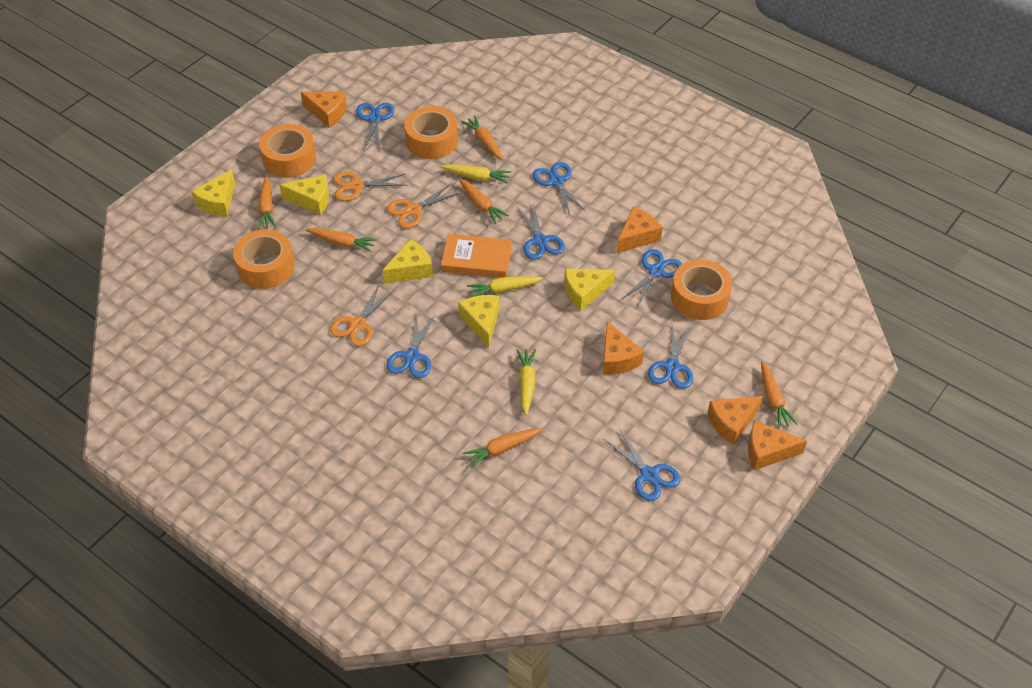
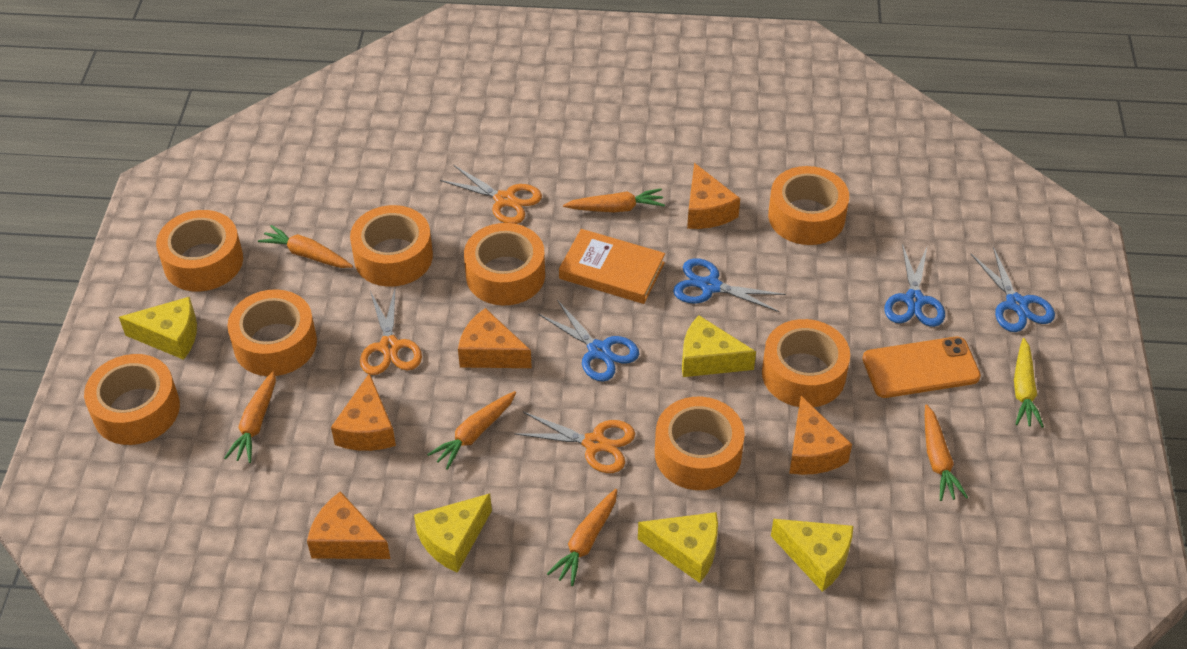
blue scissors: 7 -> 4
orange phone: 0 -> 1
orange tape: 4 -> 8
yellow carrot: 3 -> 1

